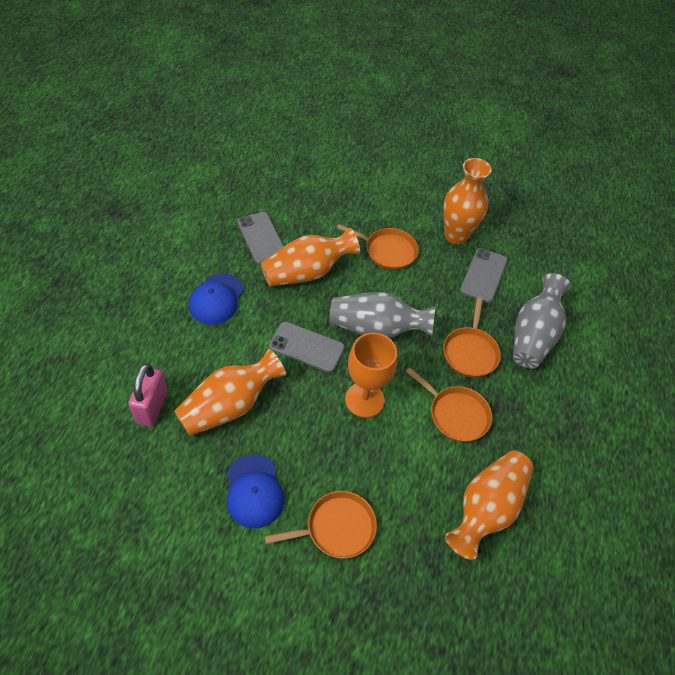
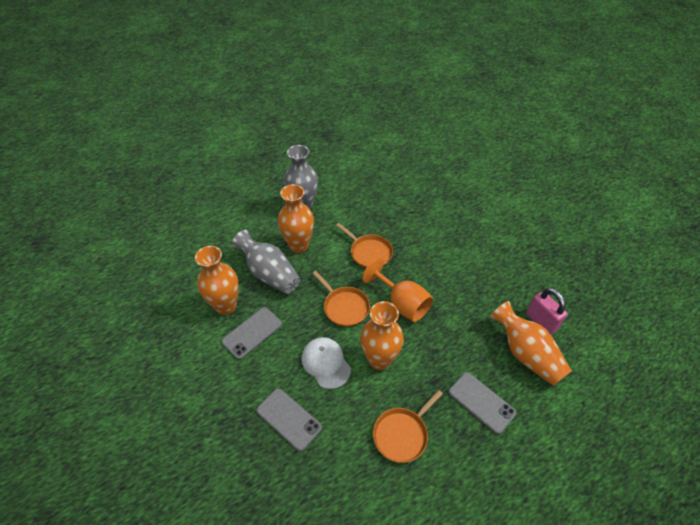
blue cap: 2 -> 0
orange pan: 4 -> 3
white cap: 0 -> 1

